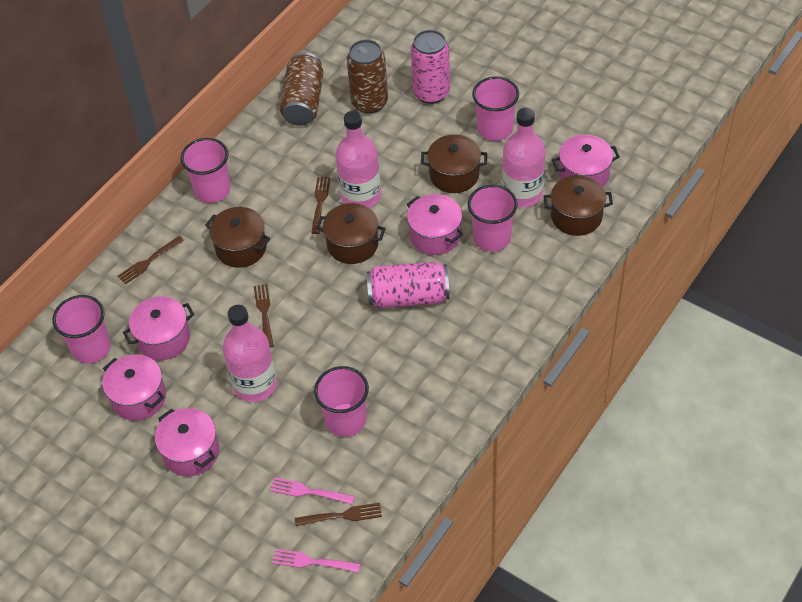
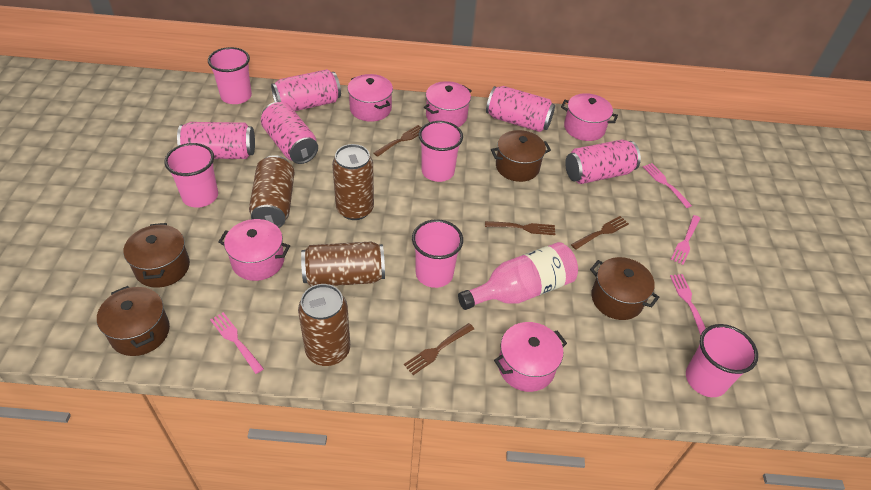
brown can: 2 -> 4
pink bottle: 3 -> 1
pink can: 2 -> 5
pink fork: 2 -> 4

